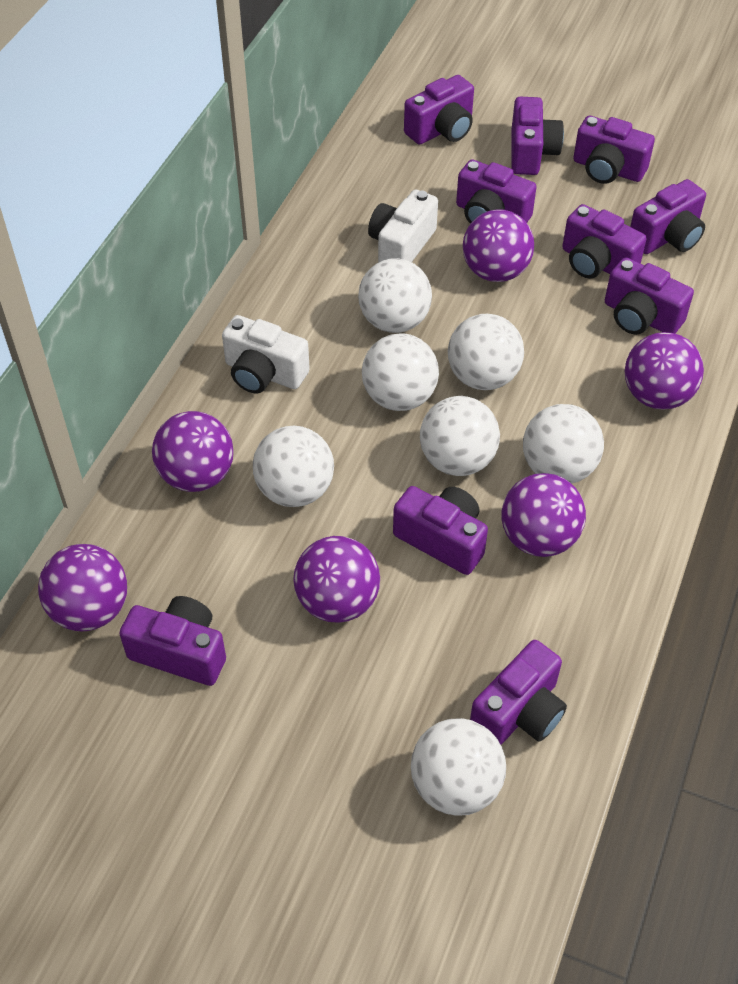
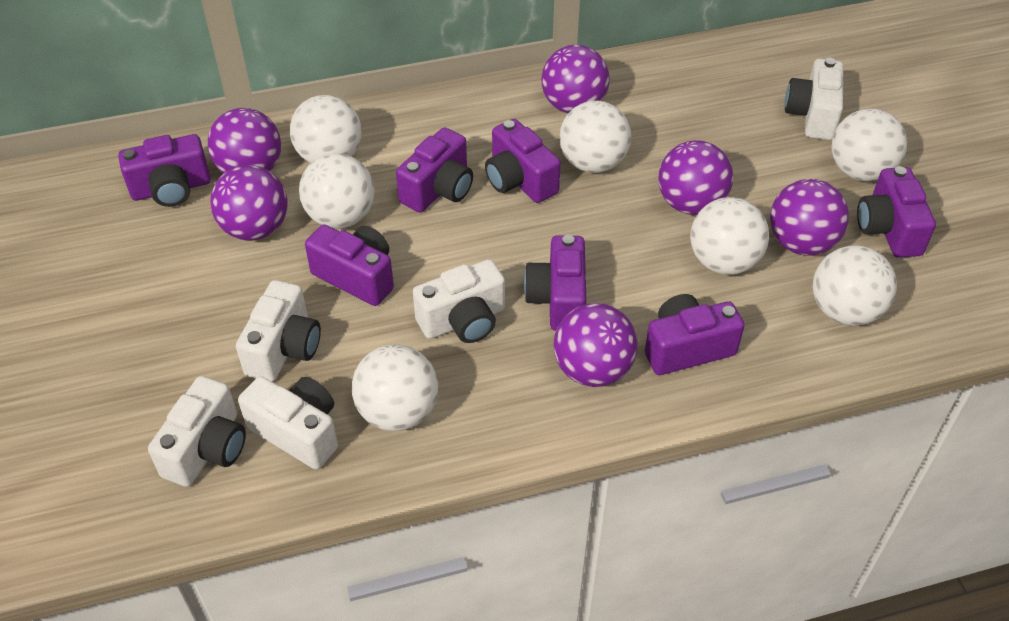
purple camera: 10 -> 7
white camera: 2 -> 5

